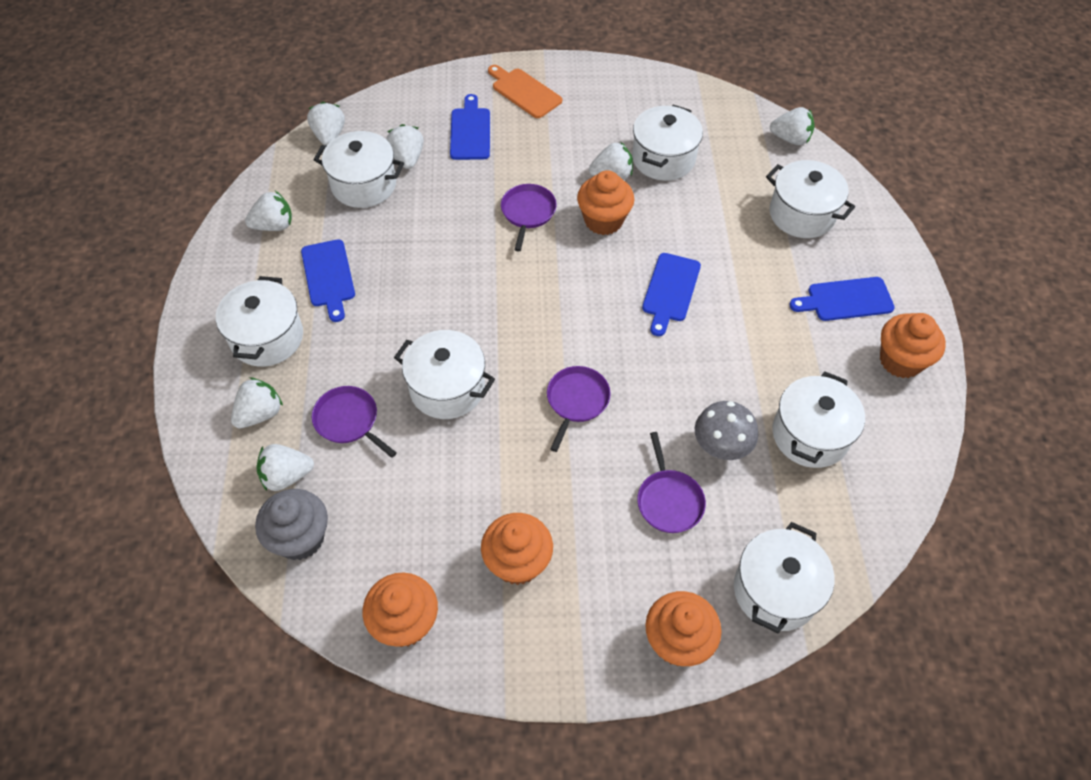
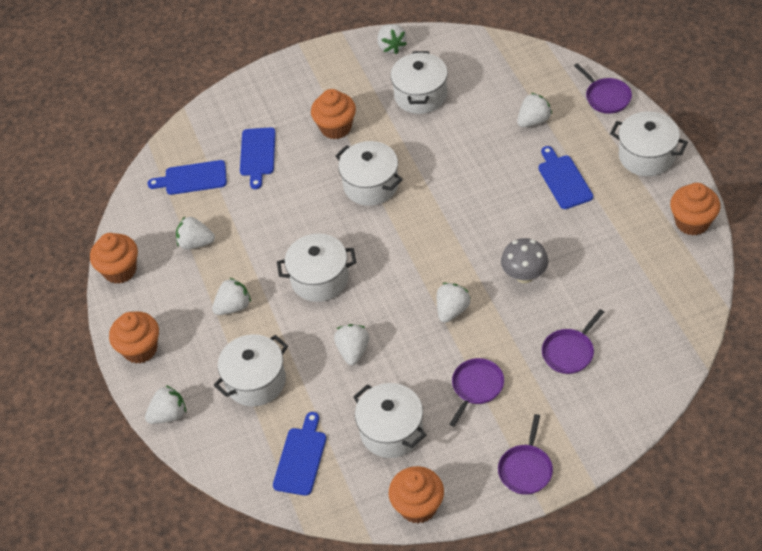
grey cupcake: 1 -> 0
orange cutting board: 1 -> 0
white pot: 7 -> 6

